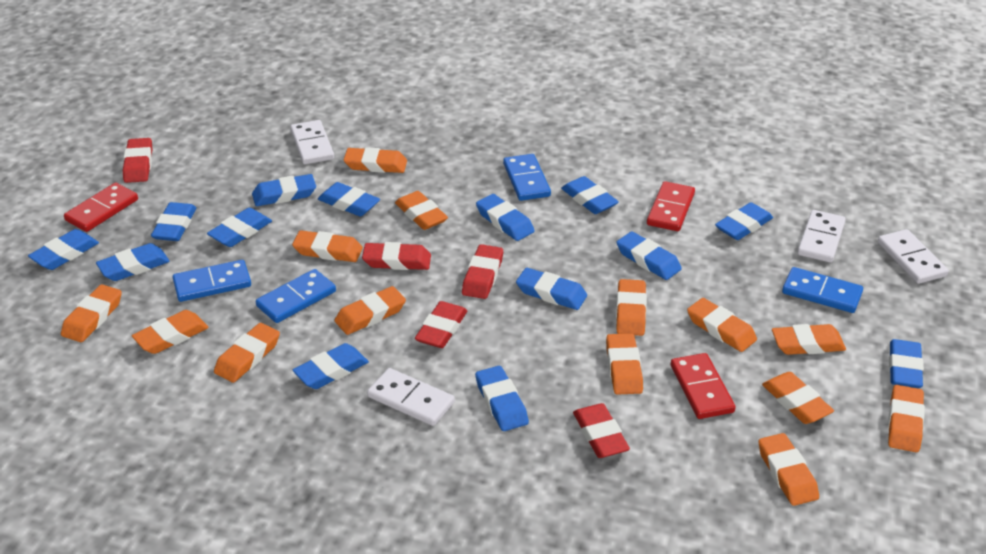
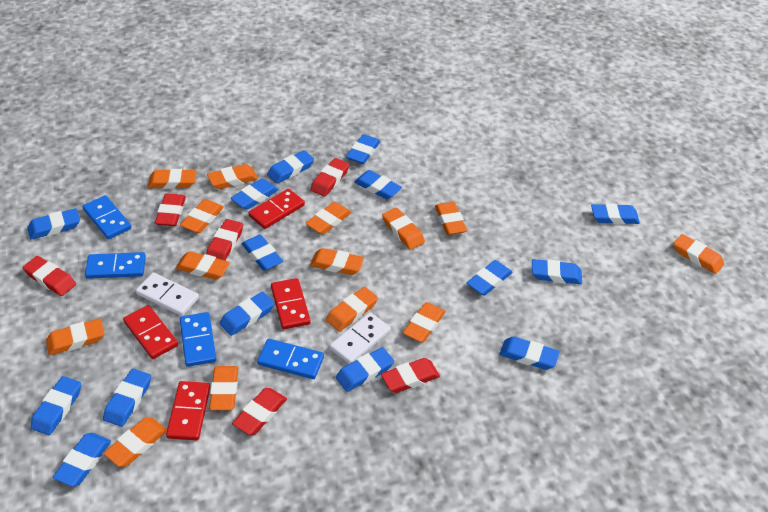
blue eraser: 14 -> 15
red domino: 3 -> 4
red eraser: 5 -> 6
white domino: 4 -> 2

